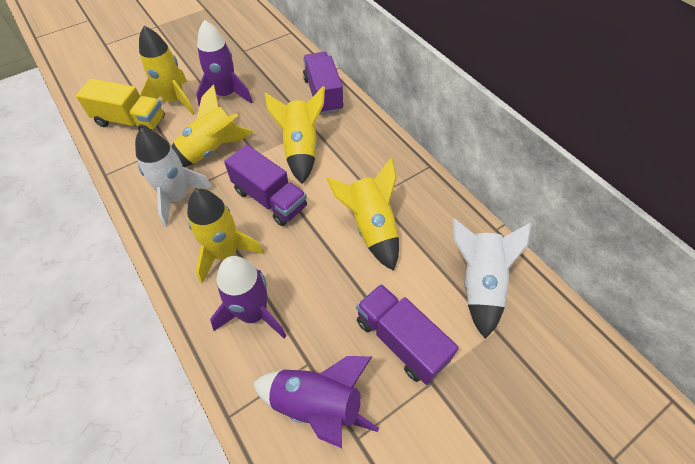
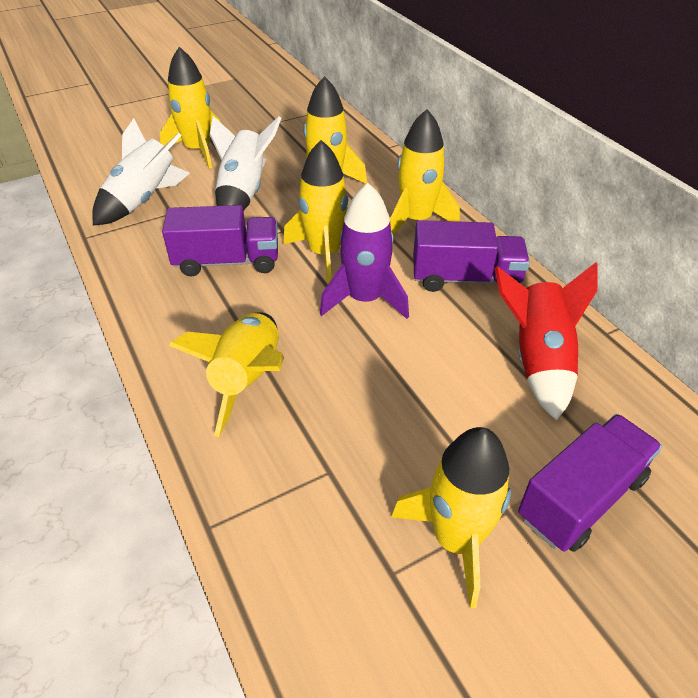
purple rocket: 3 -> 1
red rocket: 0 -> 1
yellow rocket: 5 -> 6
yellow truck: 1 -> 0

